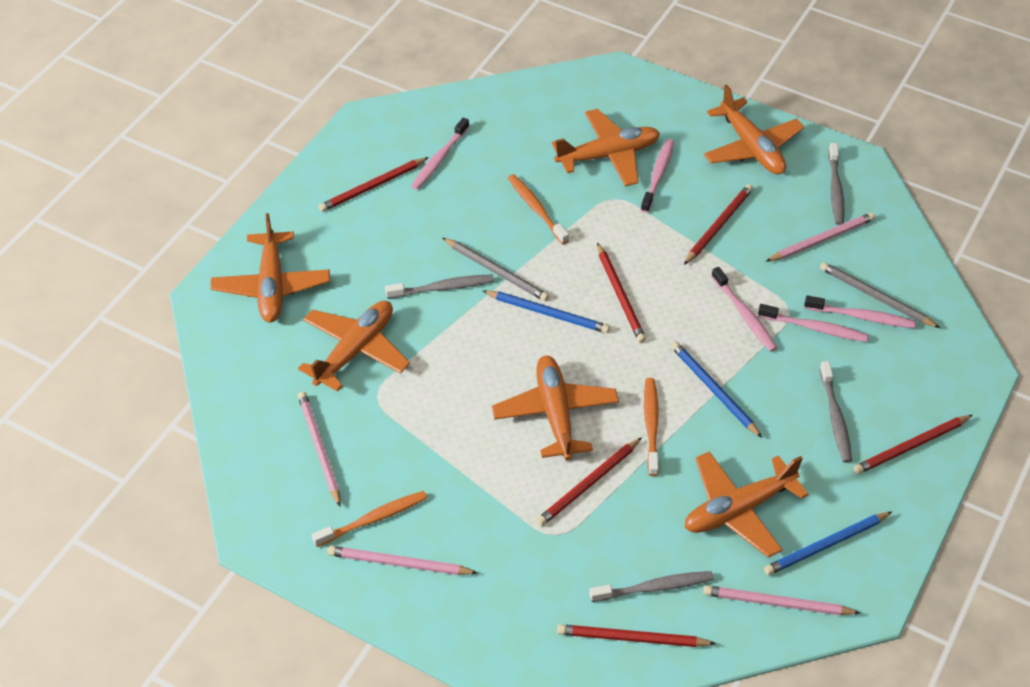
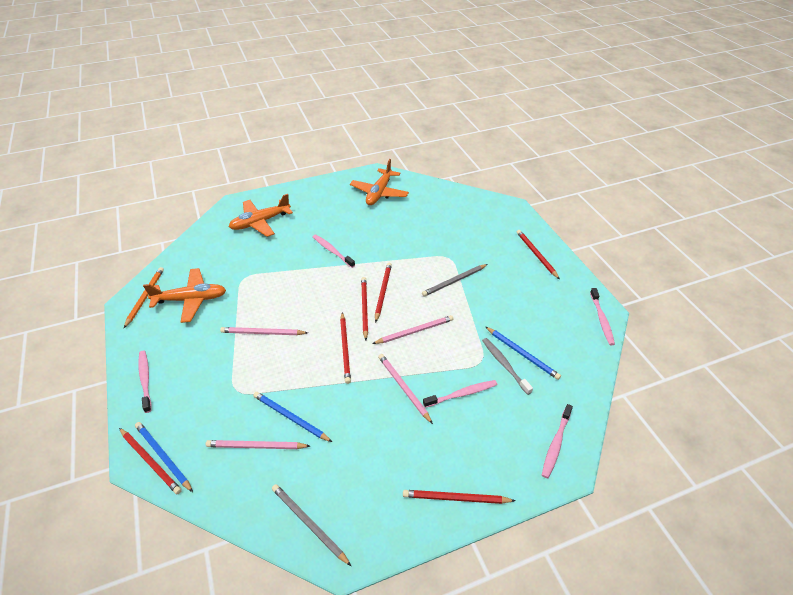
grey toothbrush: 4 -> 1
orange pencil: 0 -> 1
orange plane: 6 -> 3
orange toothbrush: 3 -> 0

